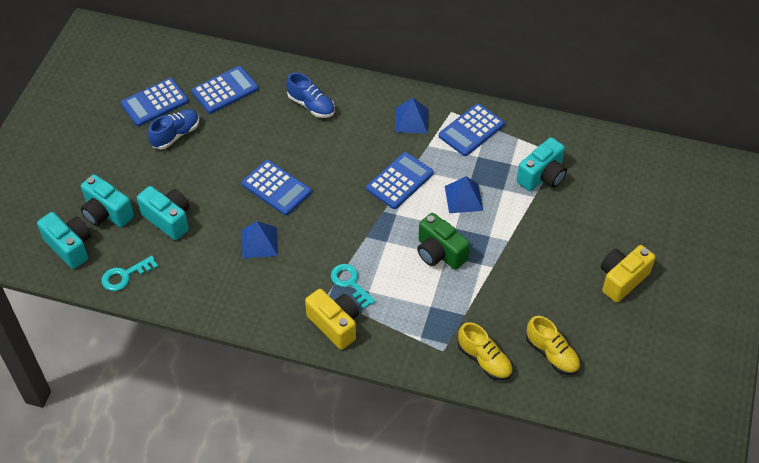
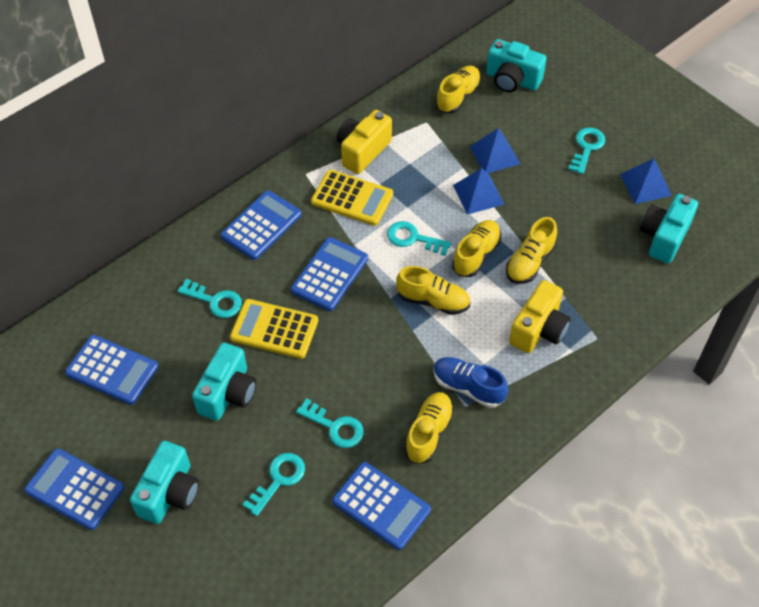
blue shoe: 2 -> 1
green camera: 1 -> 0
turquoise key: 2 -> 5
yellow calculator: 0 -> 2
yellow shoe: 2 -> 5

